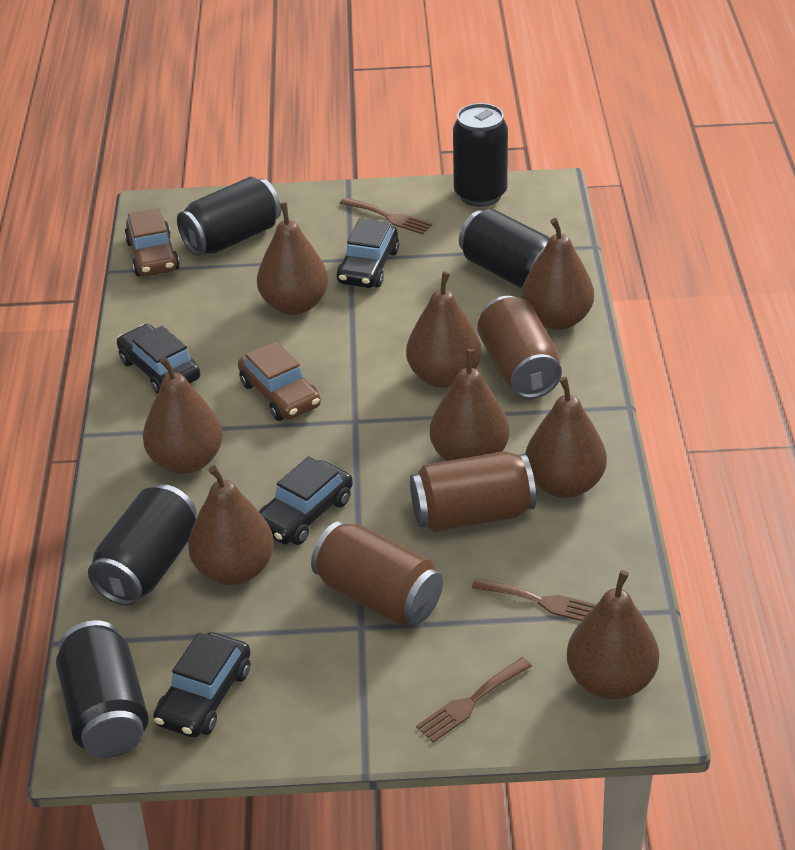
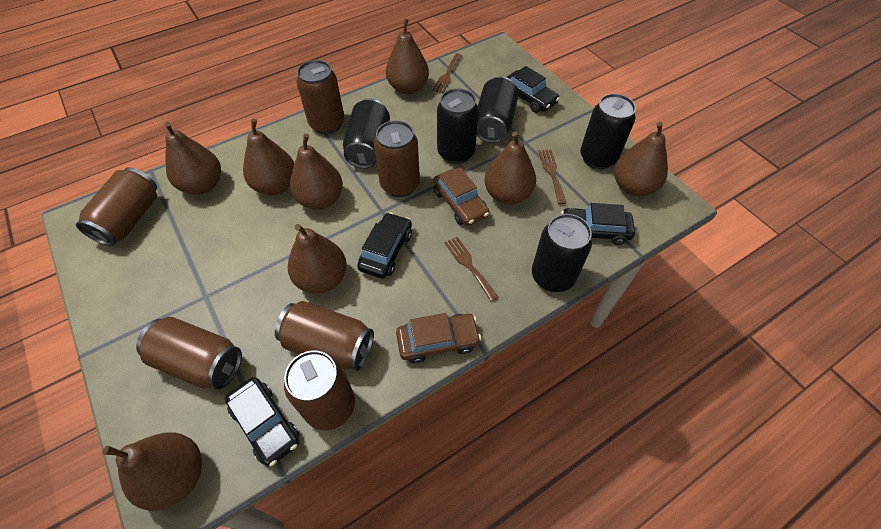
brown can: 3 -> 6

